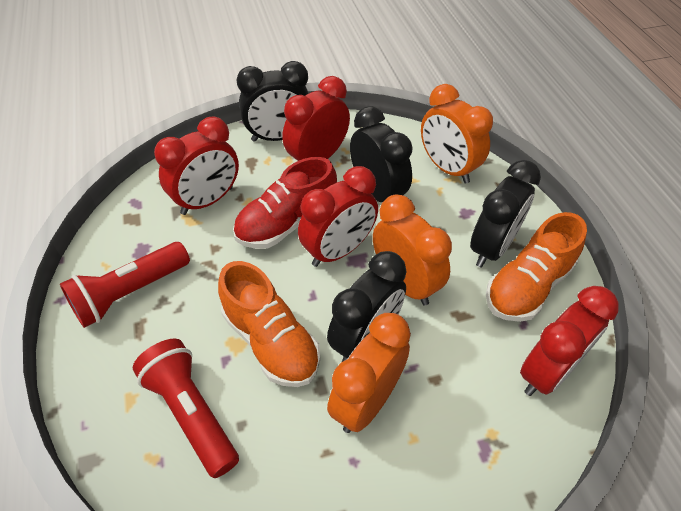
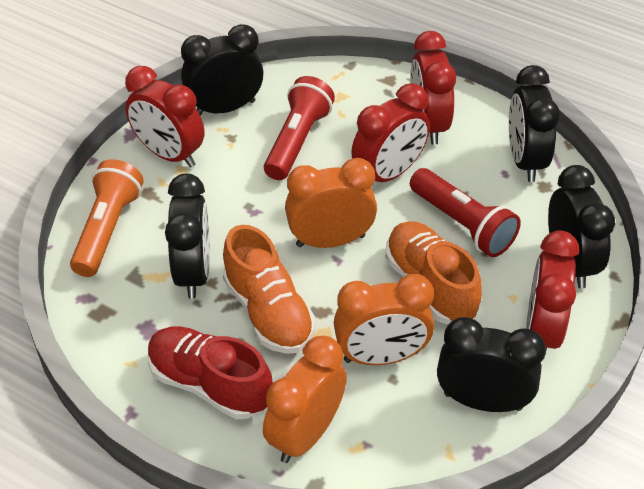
black clock: 4 -> 5
orange flashlight: 0 -> 1

